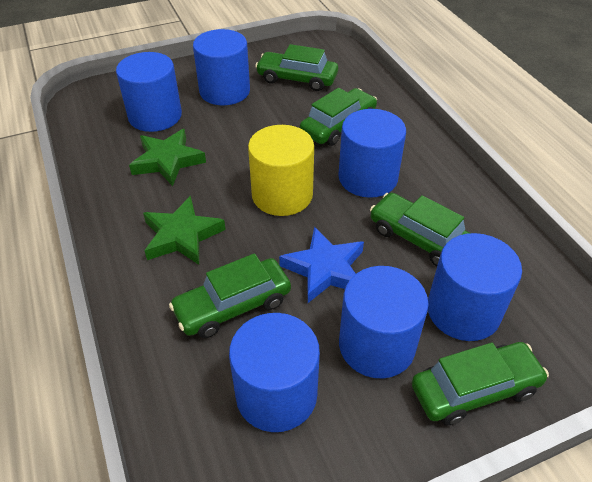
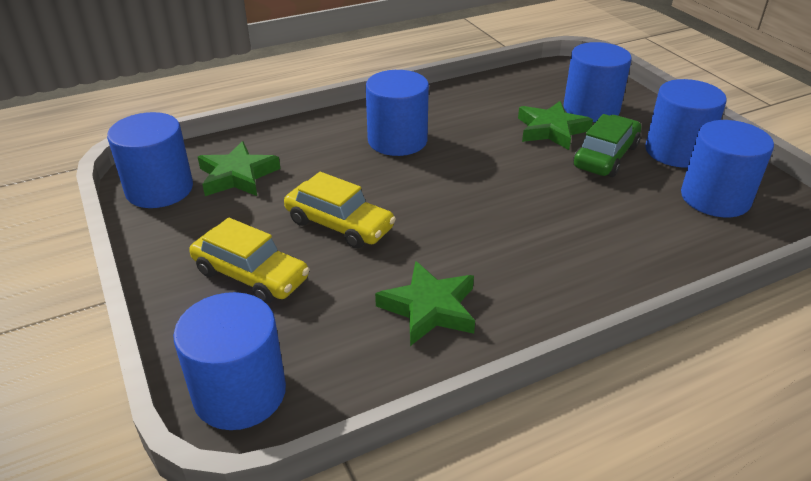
blue star: 1 -> 0
green car: 5 -> 1
green star: 2 -> 3
yellow car: 0 -> 2
yellow cylinder: 1 -> 0

